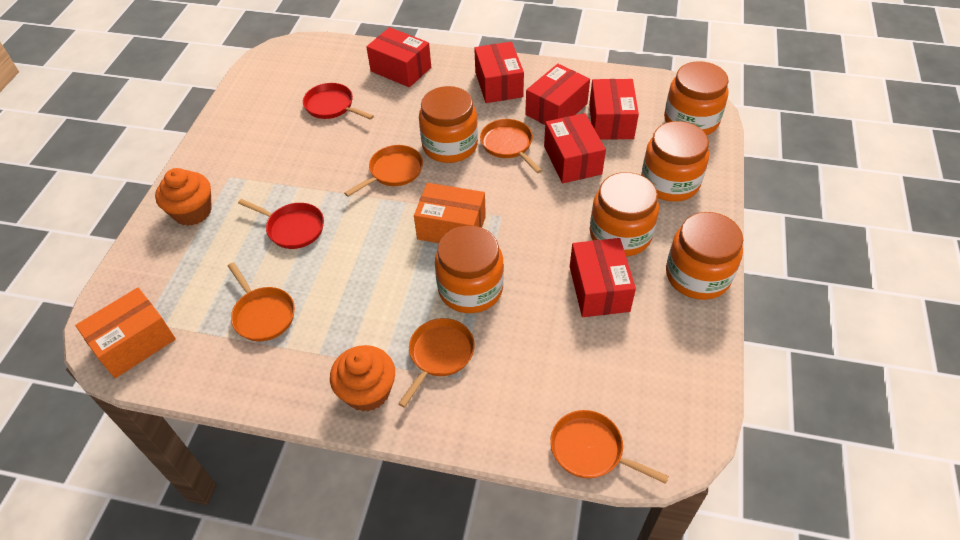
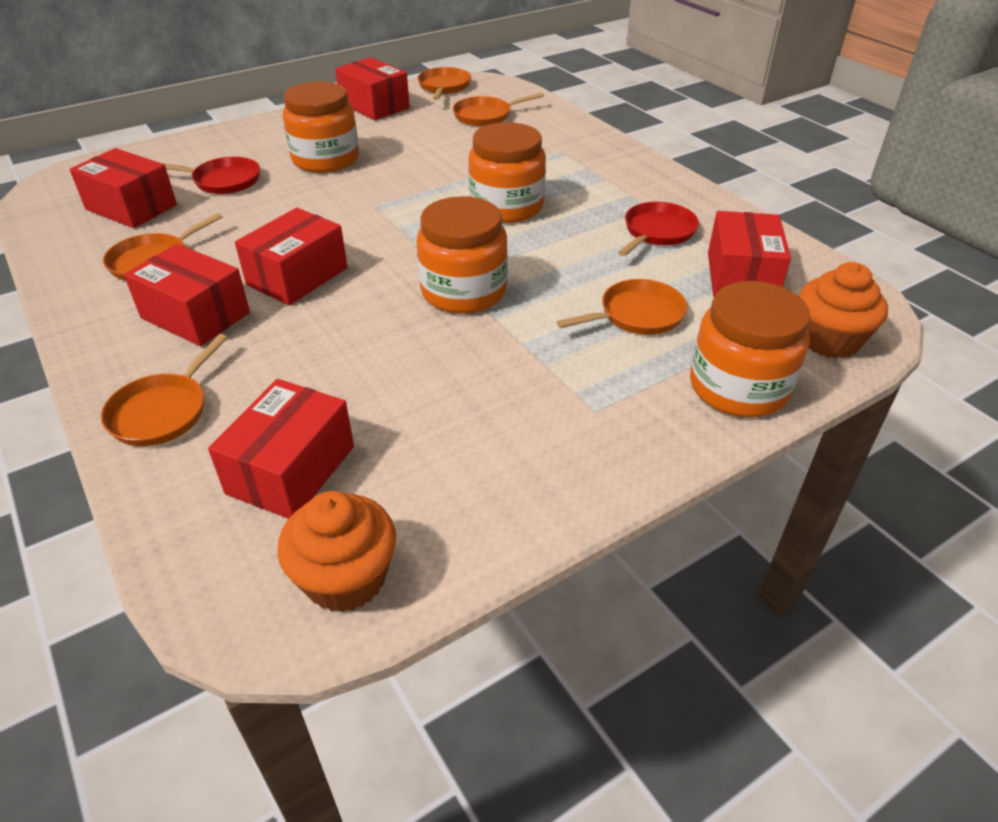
orange box: 2 -> 0
orange jar: 6 -> 4

